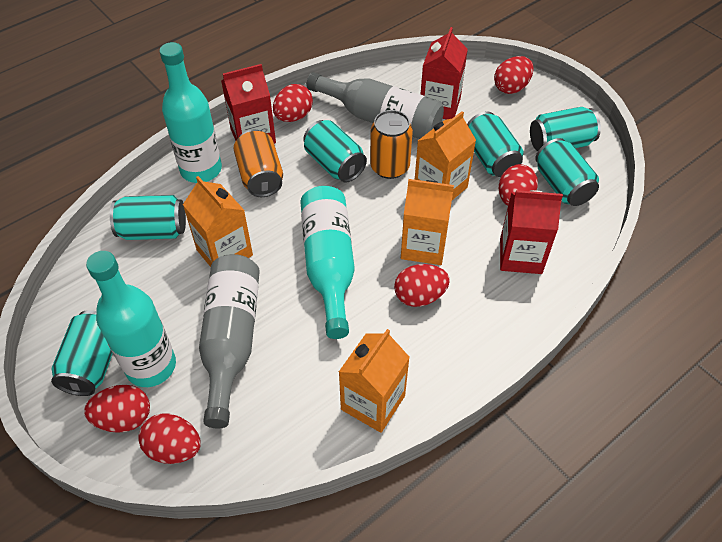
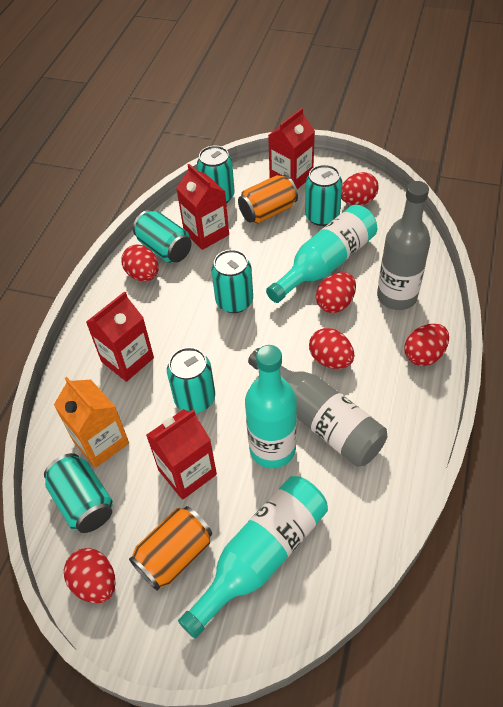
orange carton: 4 -> 1
red carton: 3 -> 4

